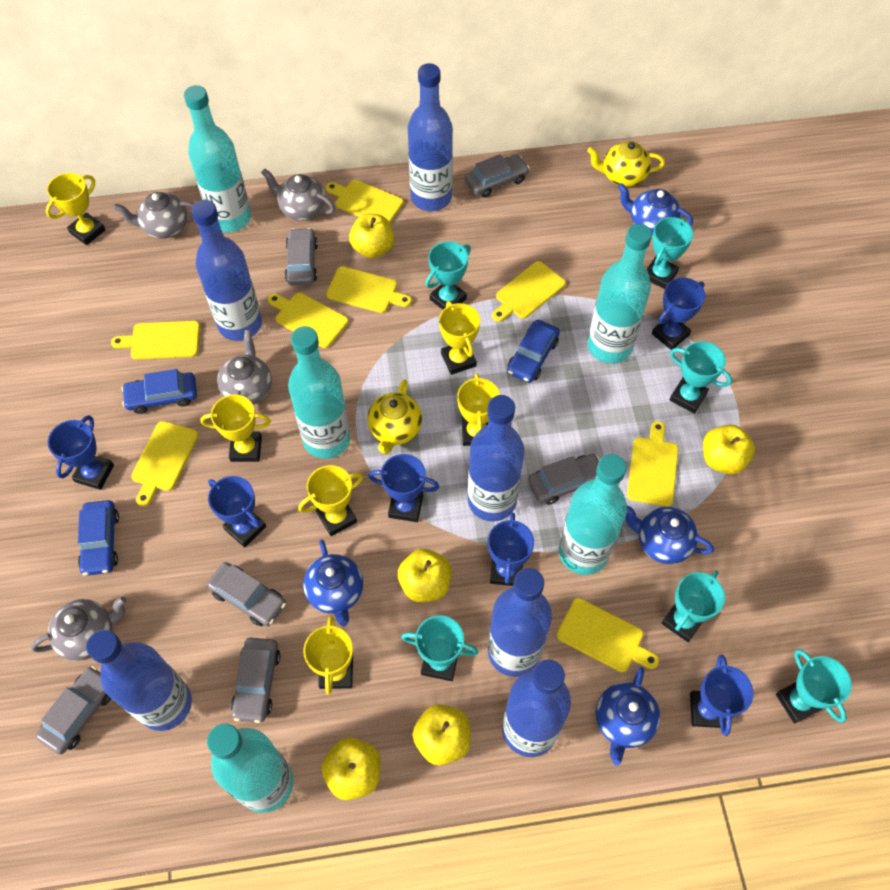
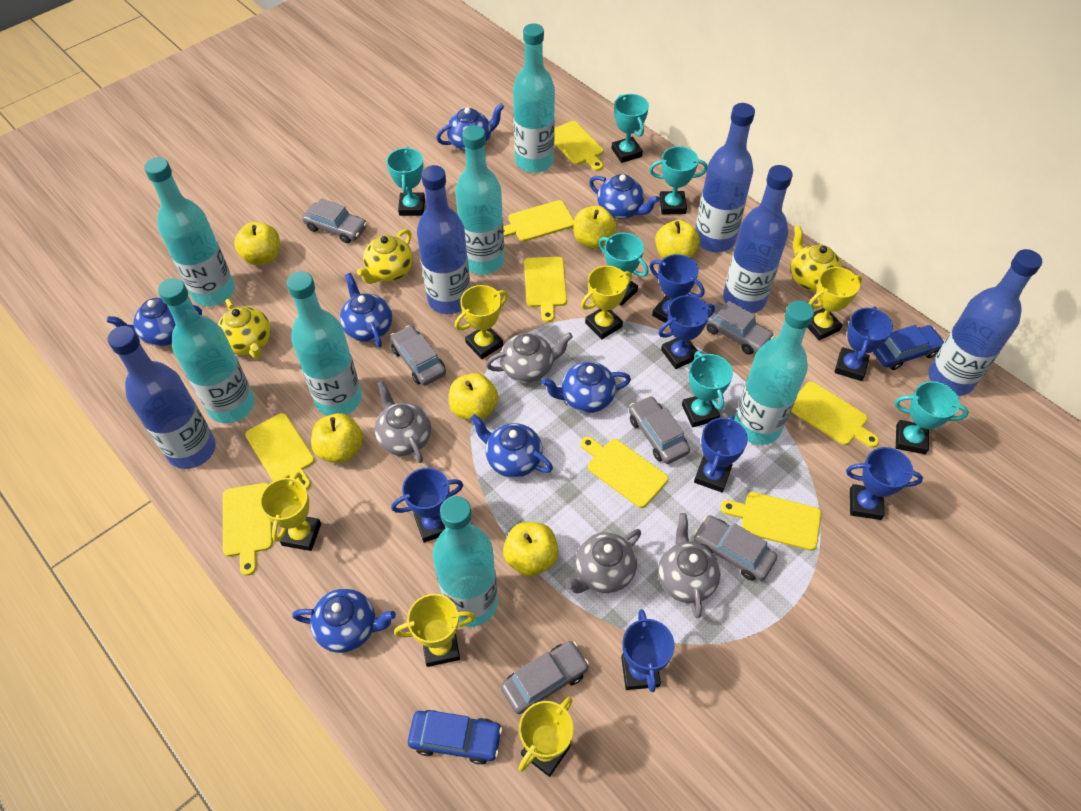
blue bottle: 6 -> 5
blue car: 3 -> 2
blue teapot: 4 -> 7
blue trophy: 6 -> 7
turquoise bottle: 5 -> 7
yellow apple: 5 -> 6
yellow teapot: 2 -> 3

